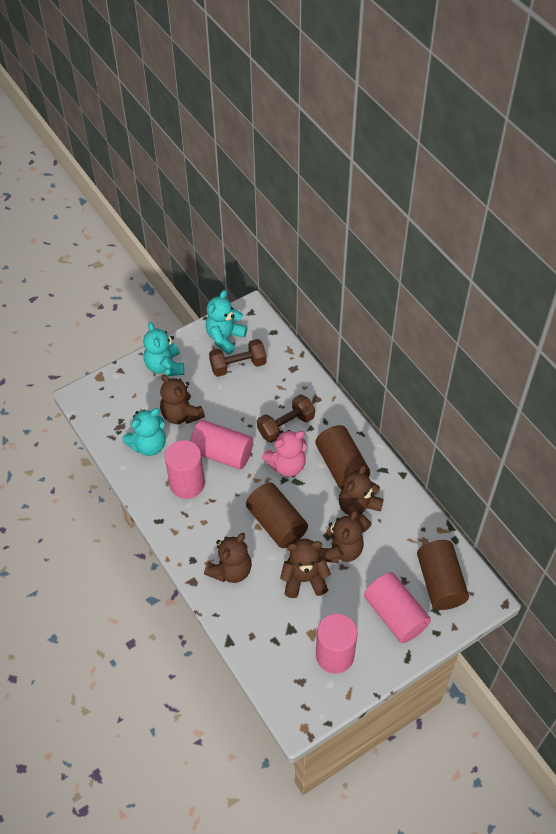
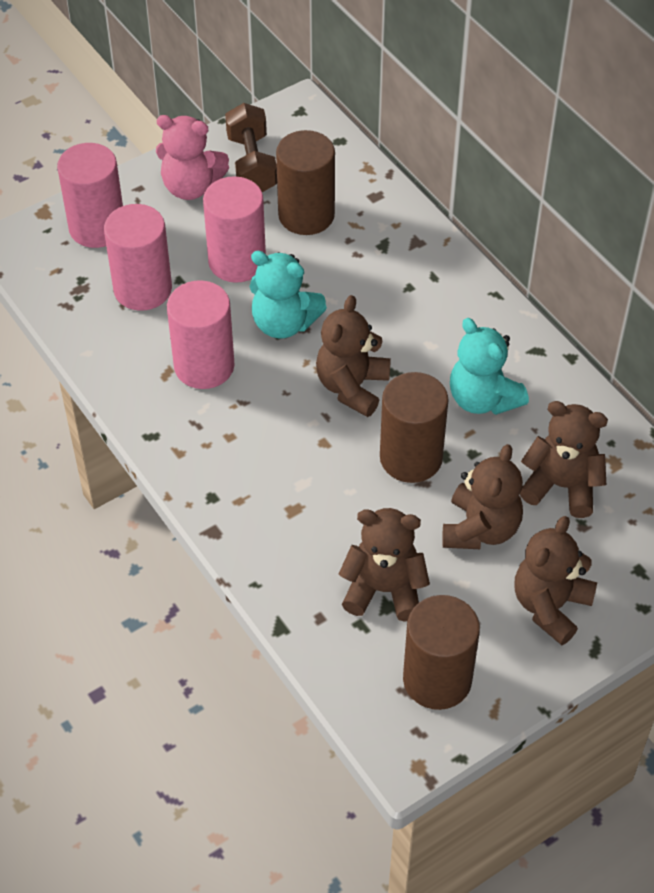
brown dumbbell: 2 -> 1
turquoise teddy bear: 3 -> 2

